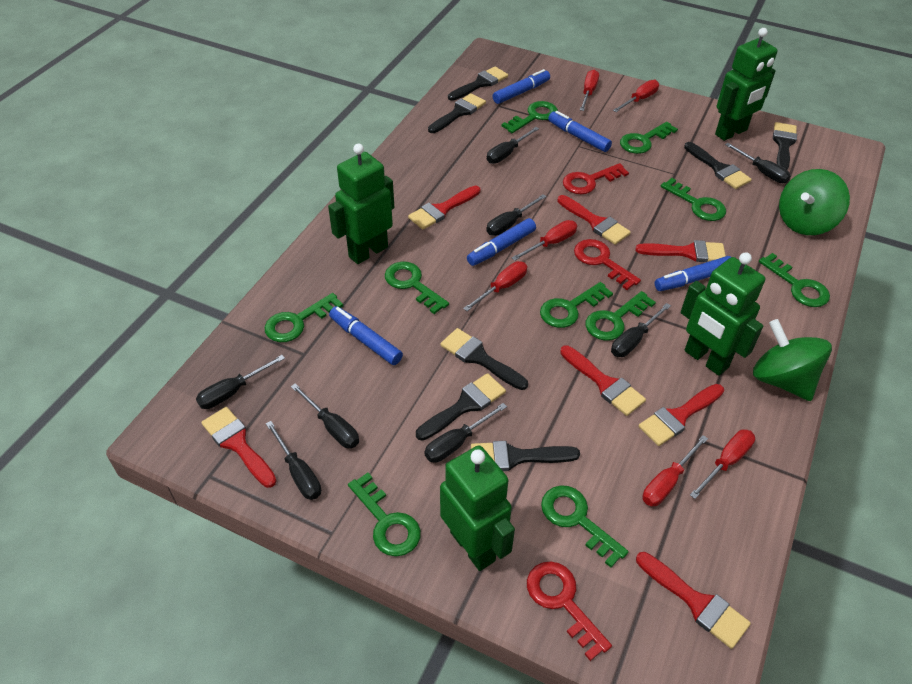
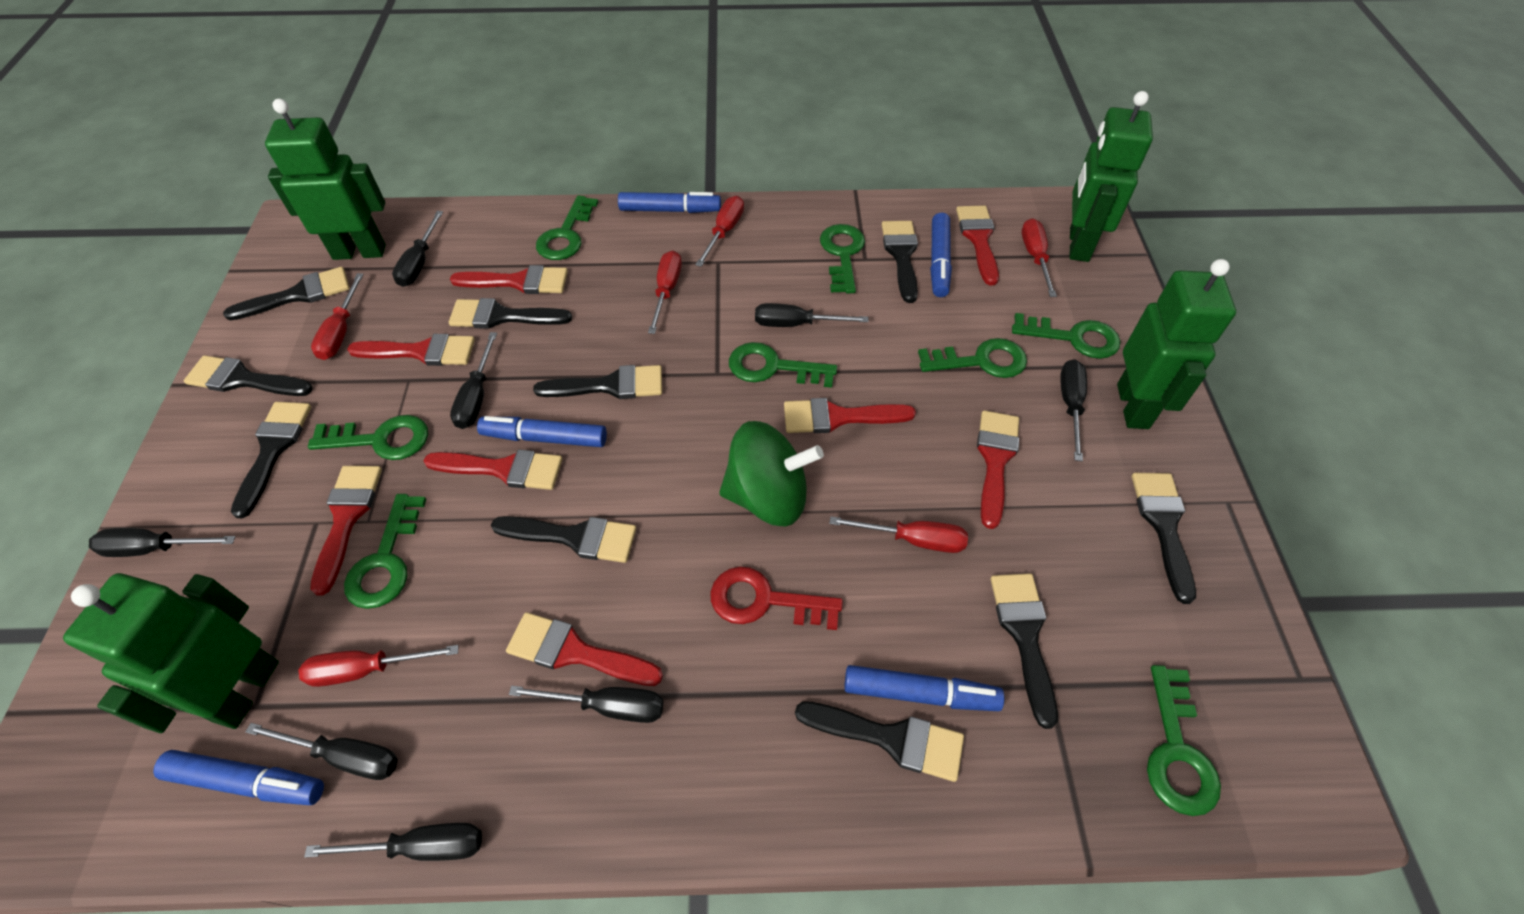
black brush: 7 -> 10
green key: 10 -> 8
green spinning top: 2 -> 1
red brush: 7 -> 8
red key: 3 -> 1

